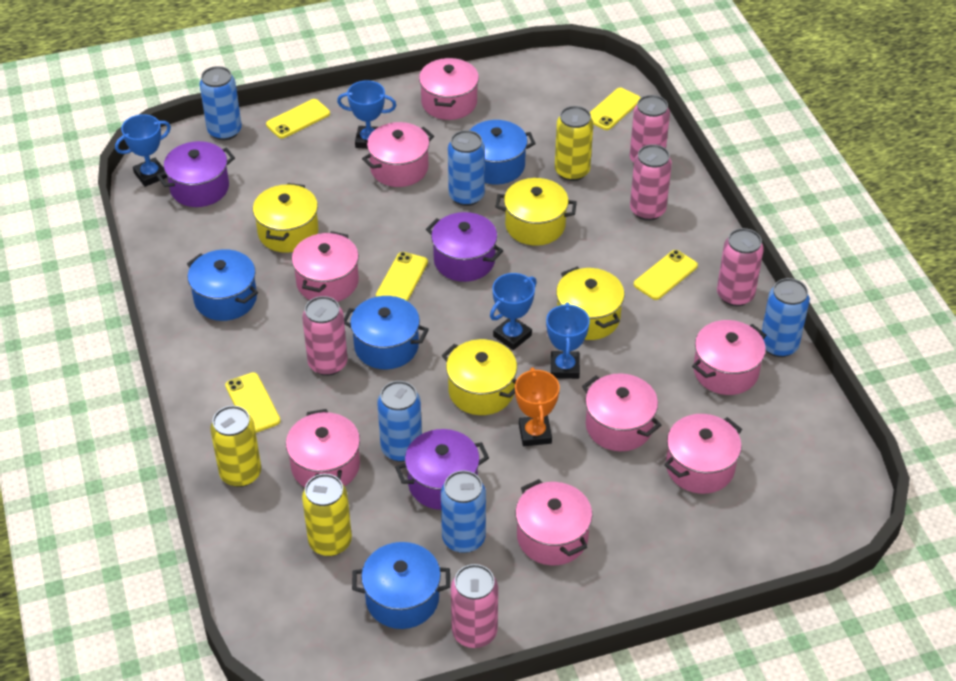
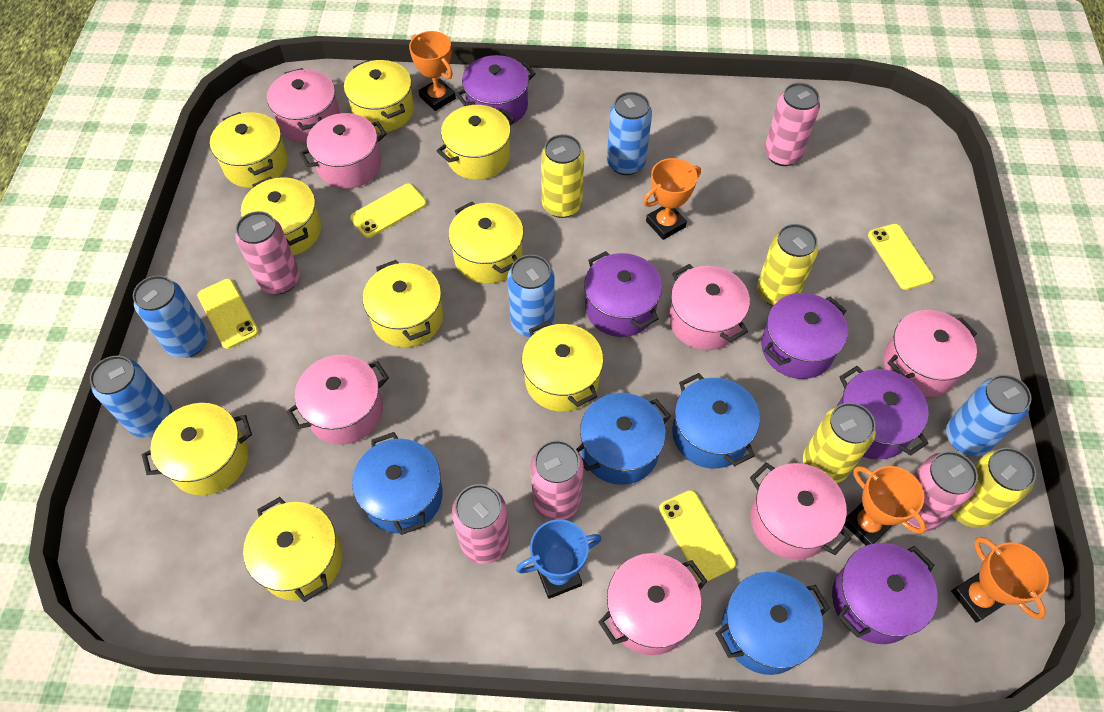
blue trophy: 4 -> 1
orange trophy: 1 -> 4
pink pot: 8 -> 7
purple pot: 3 -> 5
yellow can: 3 -> 4
yellow phone: 5 -> 4
yellow pot: 4 -> 9

